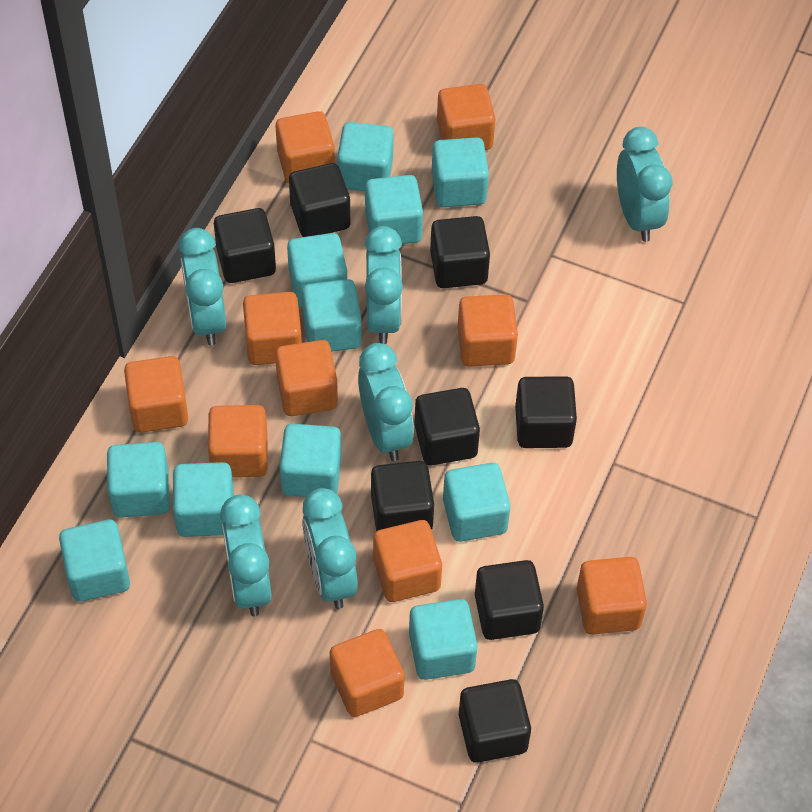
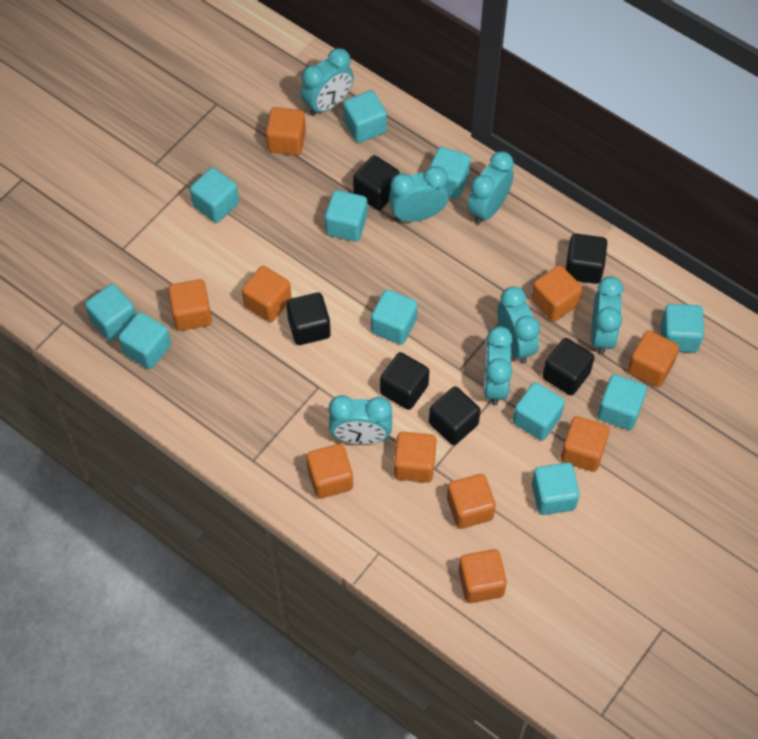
black cube: 8 -> 6
turquoise clock: 6 -> 7

